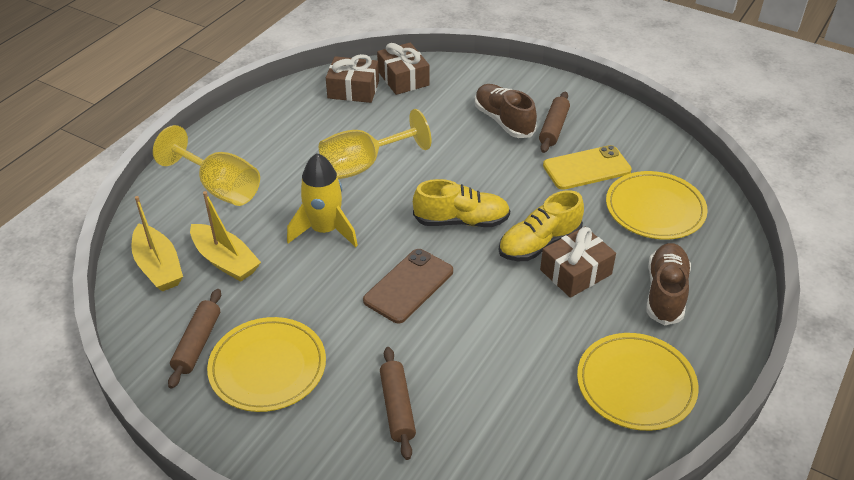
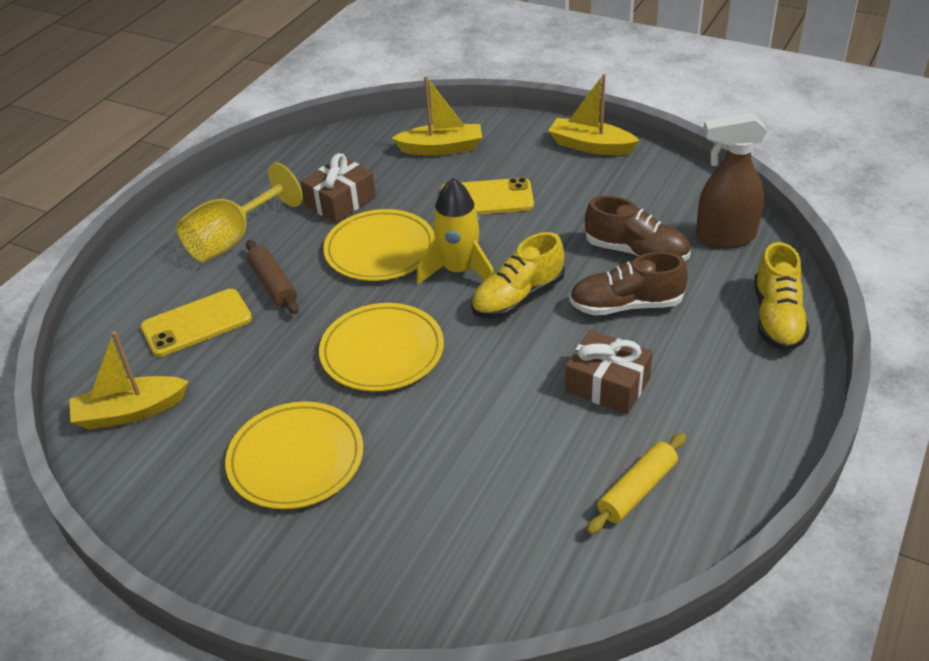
brown gift: 3 -> 2
brown phone: 1 -> 0
brown rolling pin: 3 -> 1
brown spray bottle: 0 -> 1
yellow boat: 2 -> 3
yellow goblet: 2 -> 1
yellow phone: 1 -> 2
yellow rolling pin: 0 -> 1

